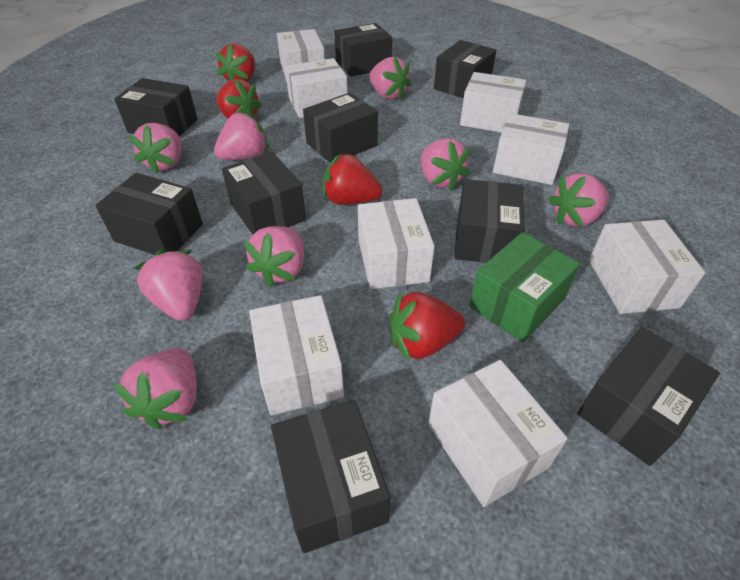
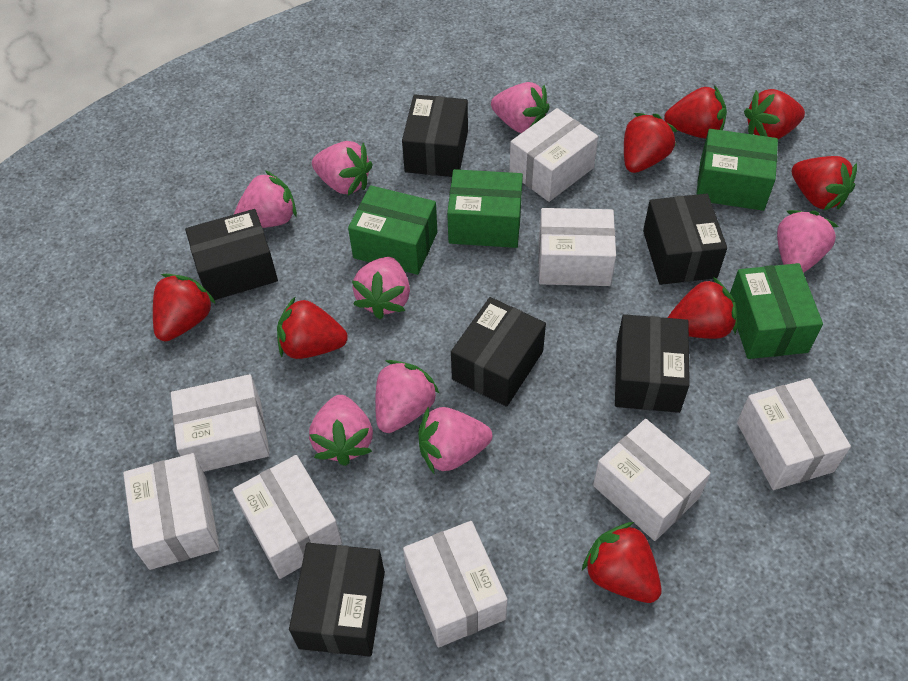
black box: 9 -> 6
green box: 1 -> 4
red strawberry: 4 -> 8

